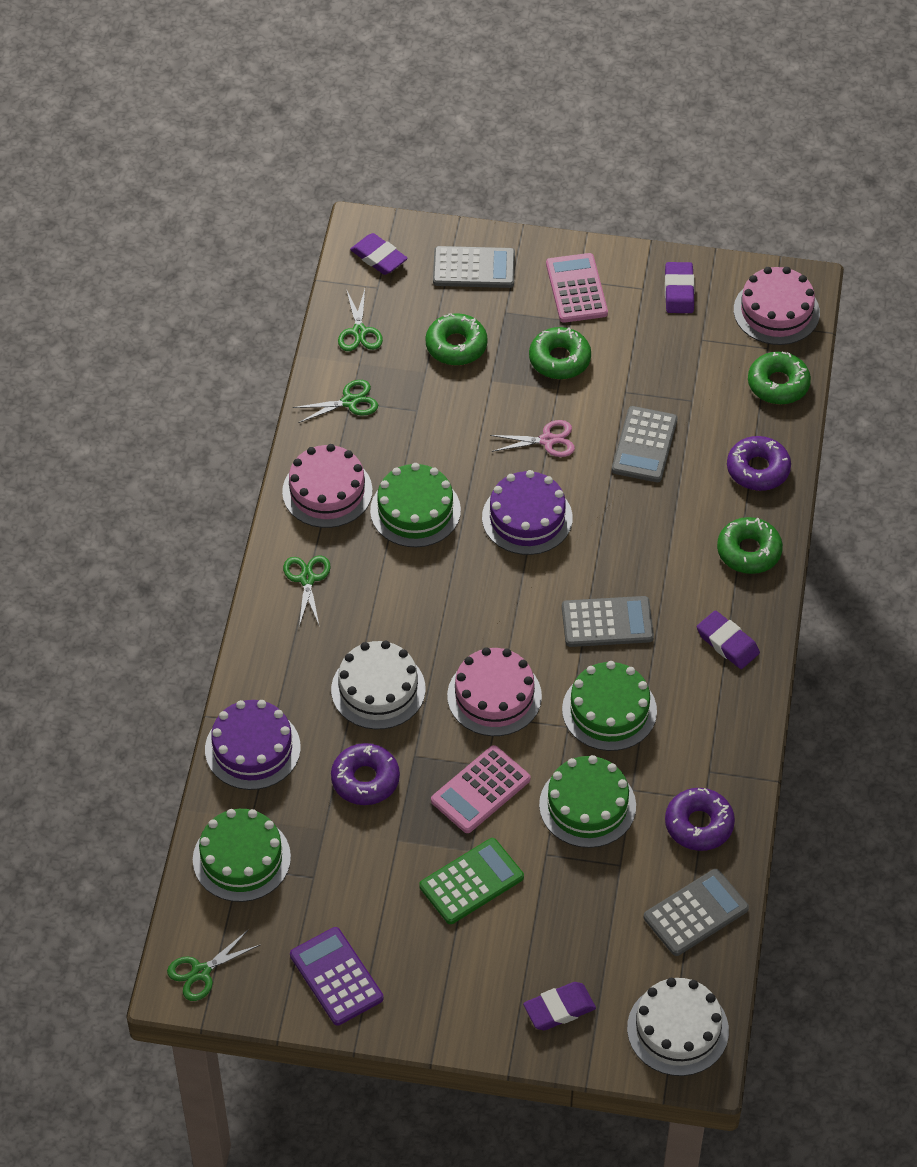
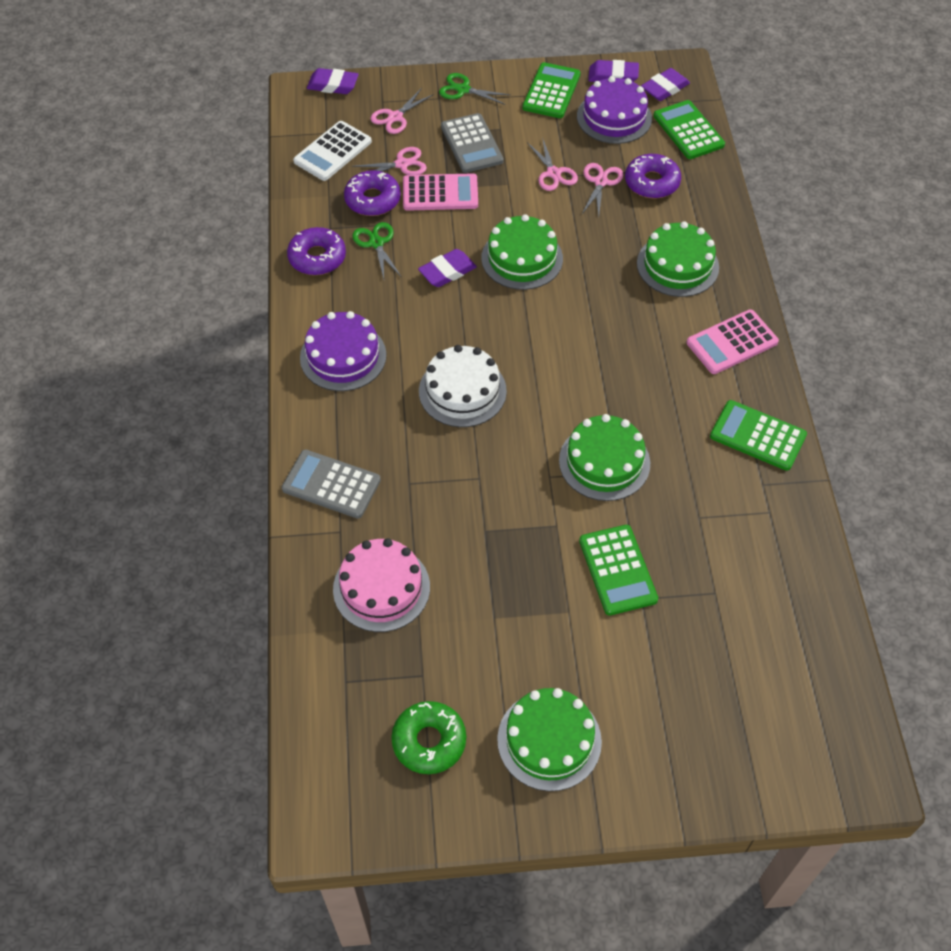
green calculator: 1 -> 4
green donut: 4 -> 1
green scissors: 4 -> 2
grey calculator: 4 -> 2
pink cake: 3 -> 1
pink scissors: 1 -> 4
purple calculator: 1 -> 0
white cake: 2 -> 1
white calculator: 0 -> 1

